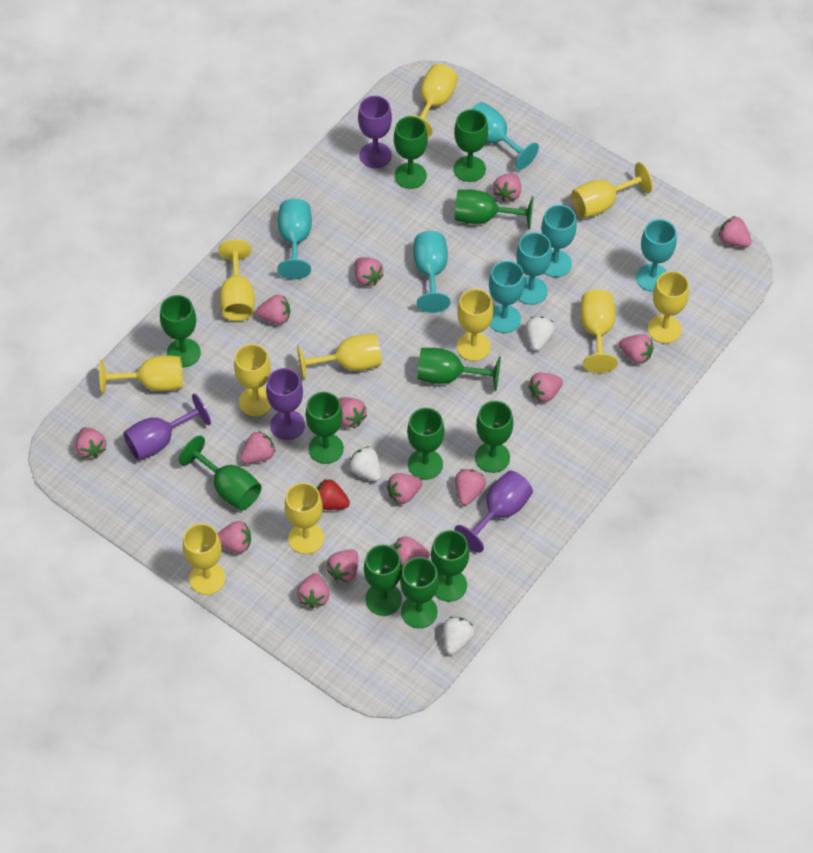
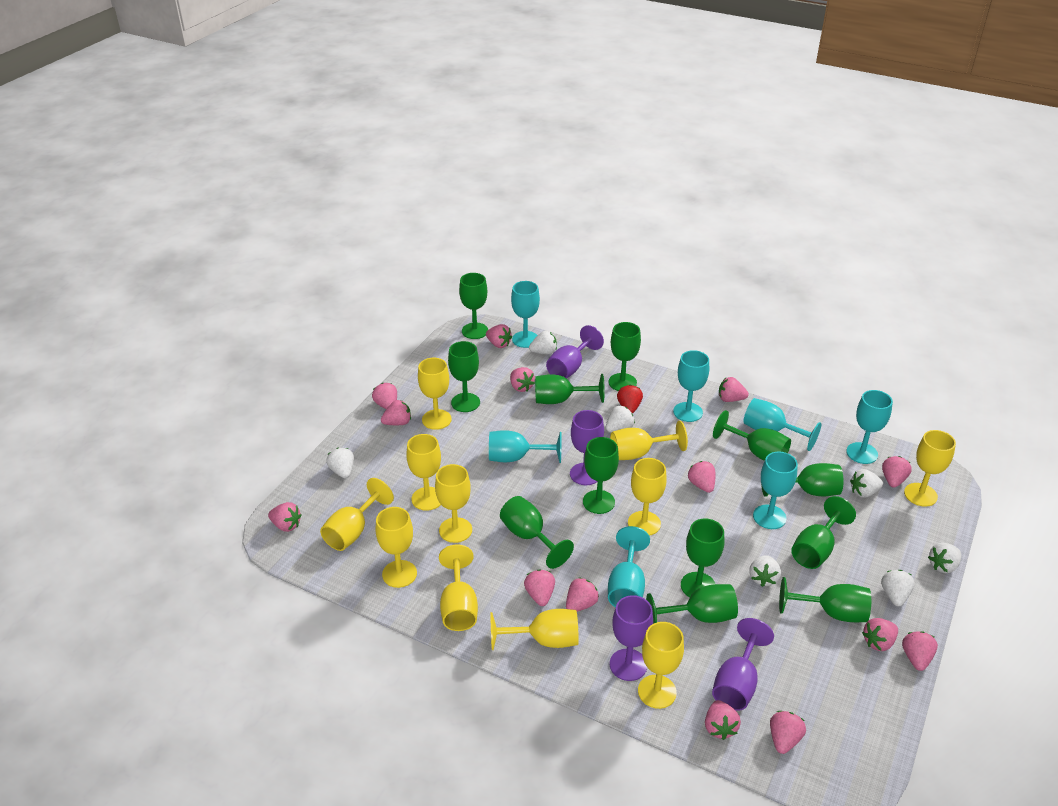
pink strawberry: 15 -> 14
white strawberry: 3 -> 7

